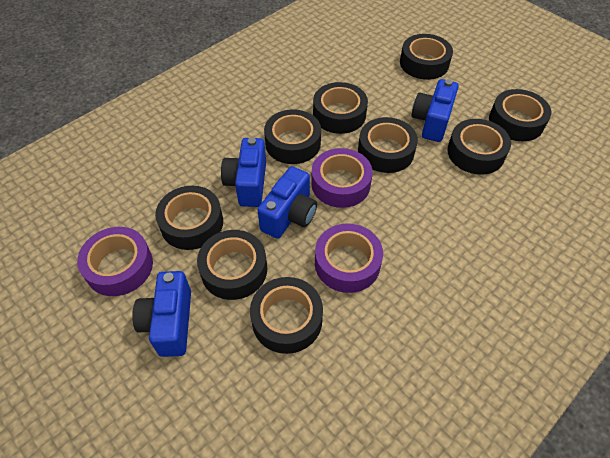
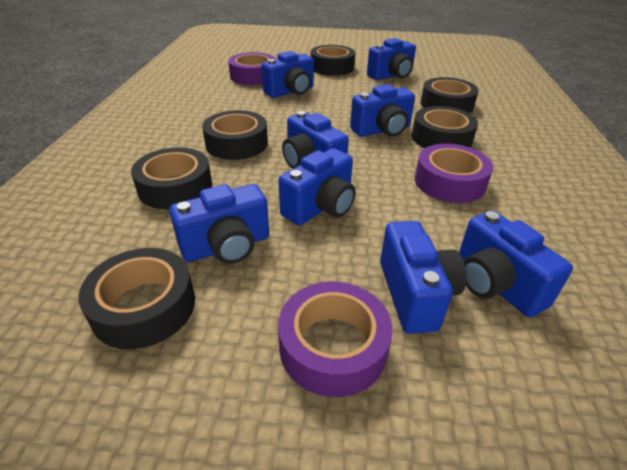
black tape: 9 -> 6
blue camera: 4 -> 8

